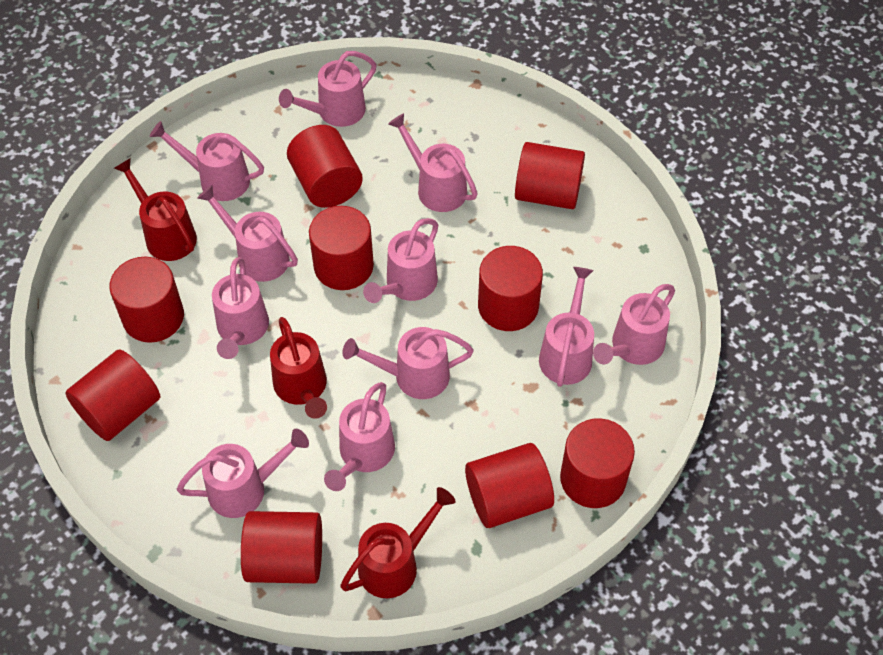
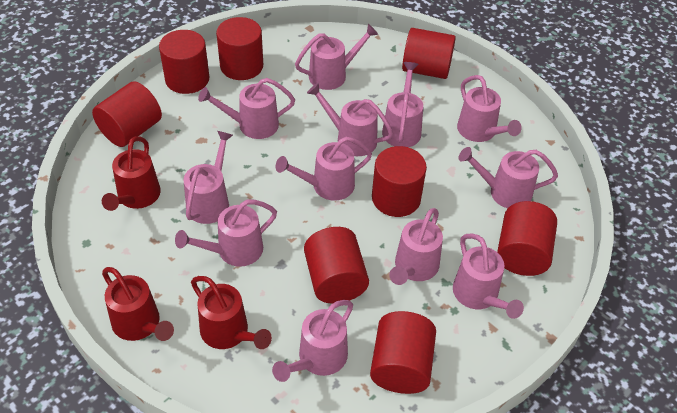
pink watering can: 11 -> 12
red cylinder: 9 -> 8

